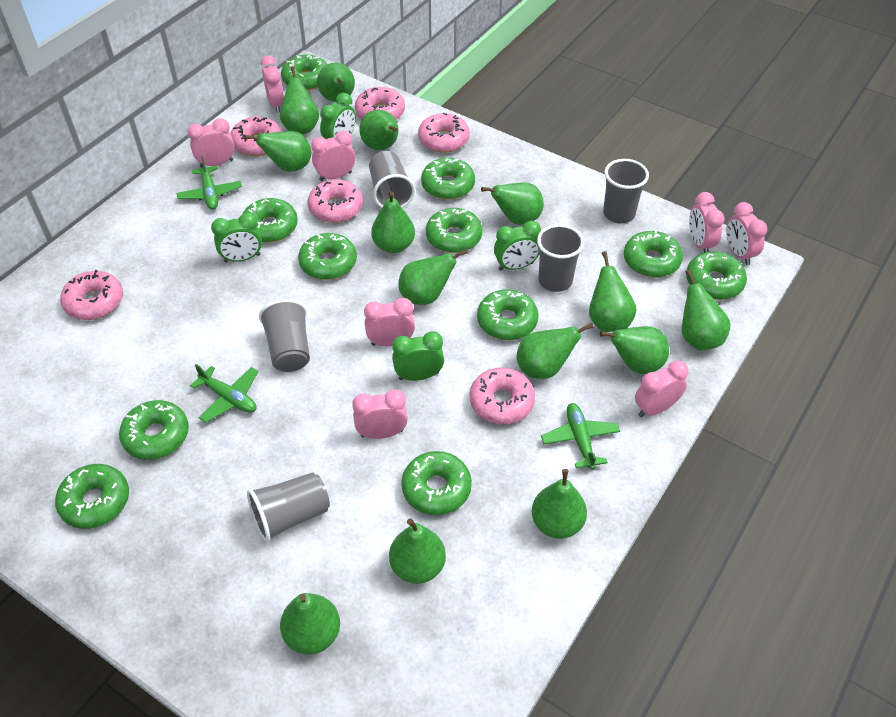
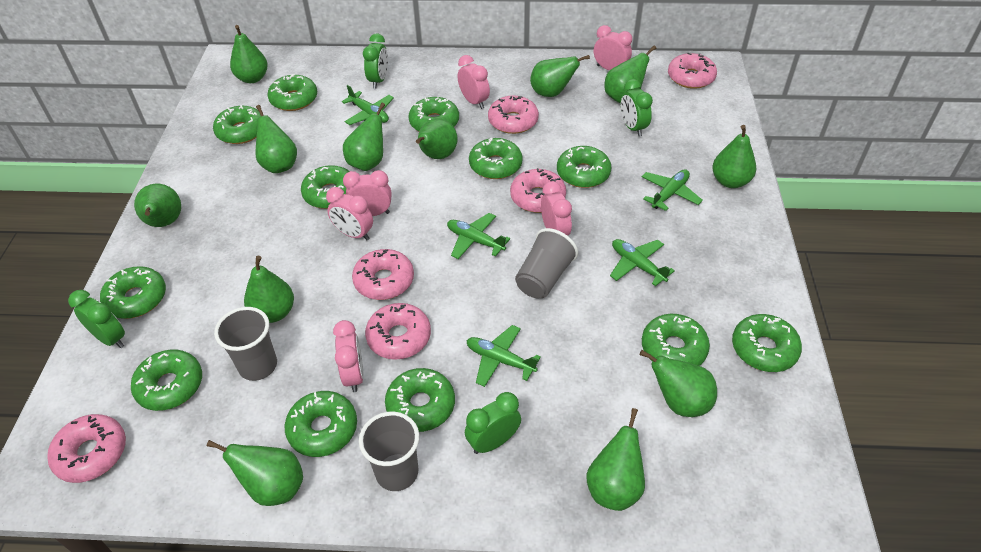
green donut: 11 -> 12
green pear: 14 -> 12
green plane: 3 -> 5
grey cup: 5 -> 3
pink clock: 8 -> 6

